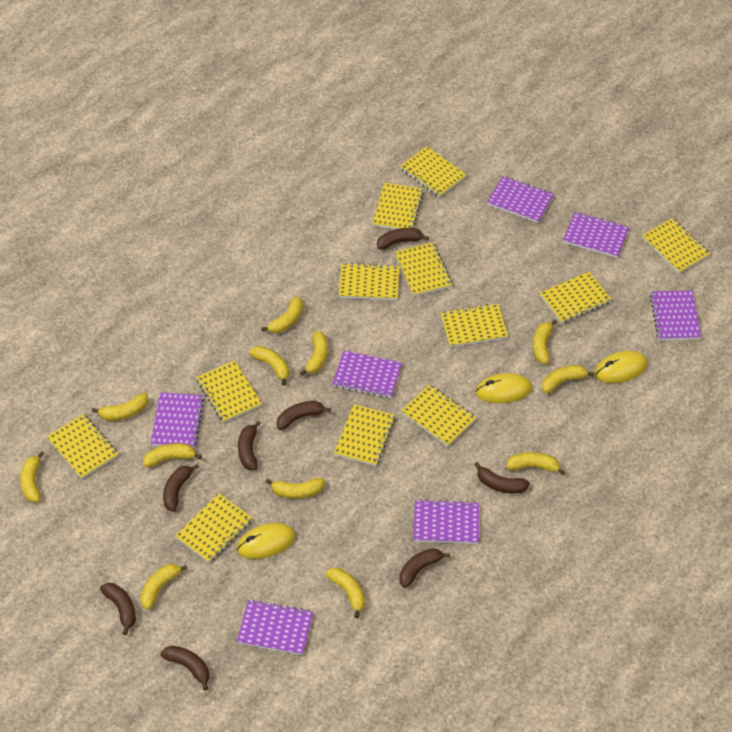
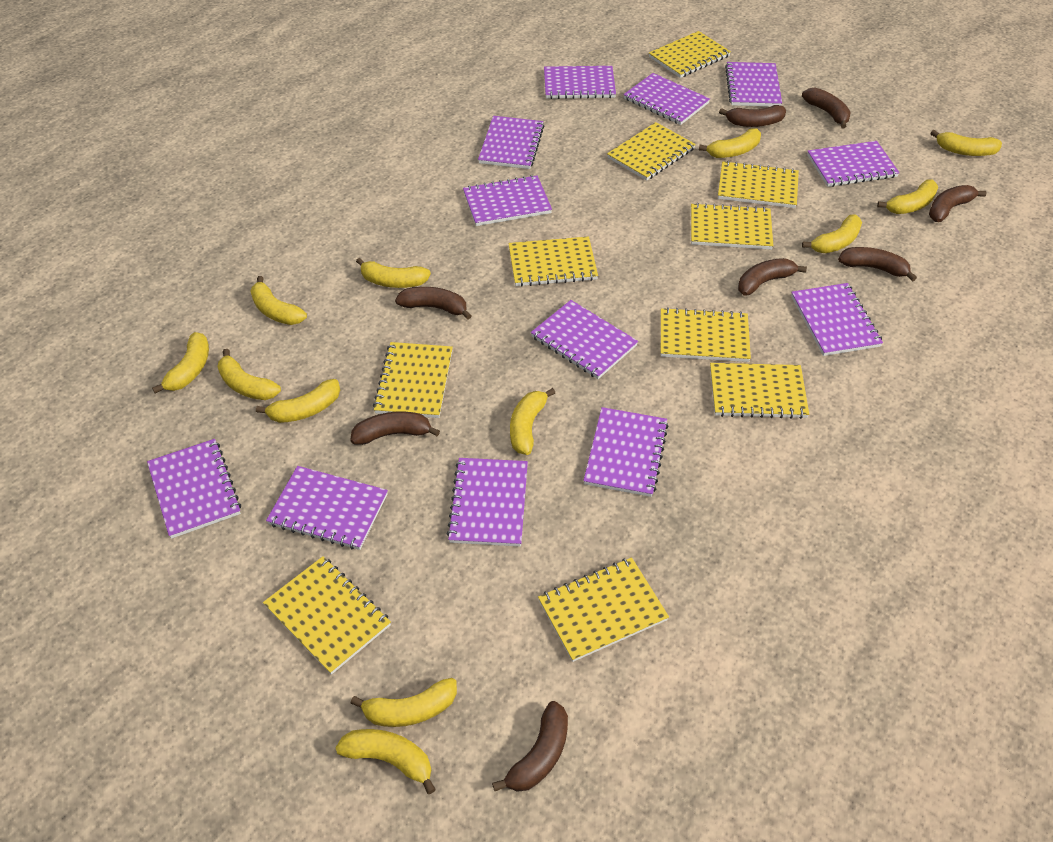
purple notebook: 7 -> 12
yellow mouse: 3 -> 0
yellow notebook: 12 -> 10

